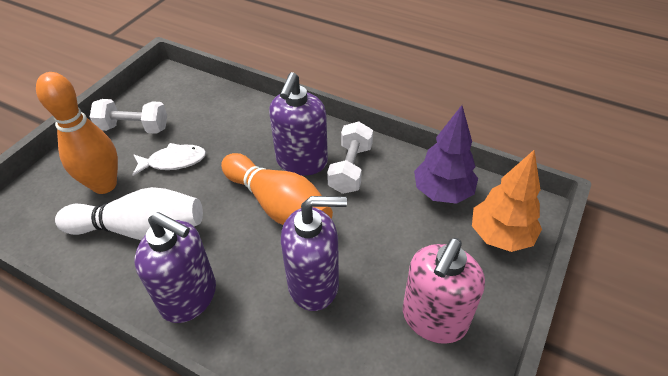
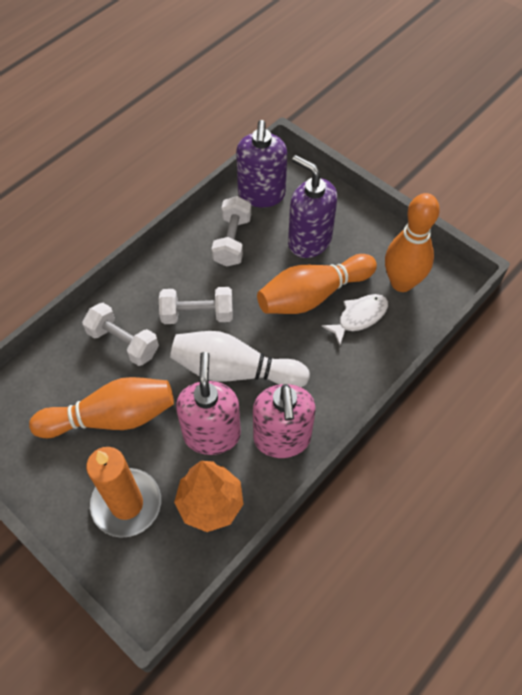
orange bowling pin: 2 -> 3
orange candle: 0 -> 1
pink soap dispenser: 1 -> 2
purple soap dispenser: 3 -> 2
purple tree: 1 -> 0
white dumbbell: 2 -> 3

